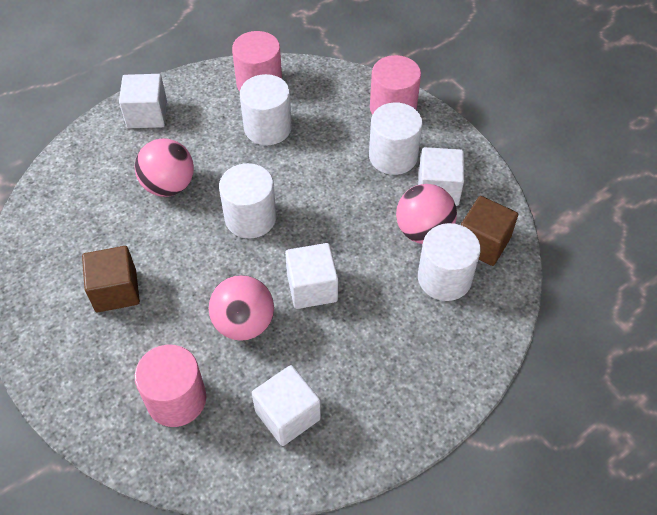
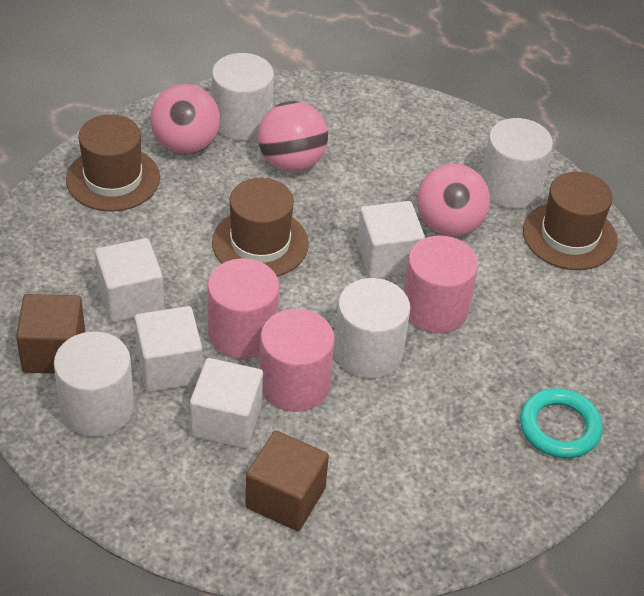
brown hat: 0 -> 3
turquoise ring: 0 -> 1

